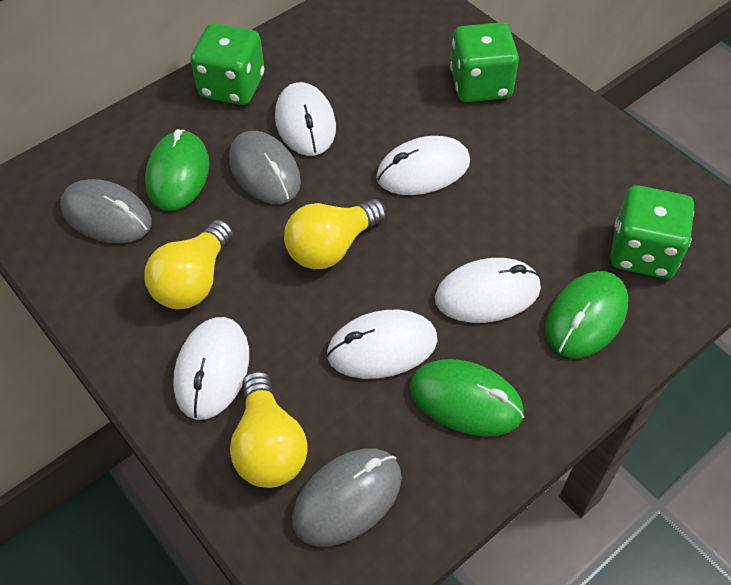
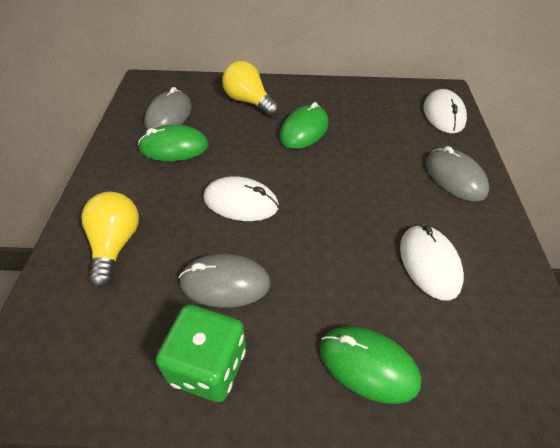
green dice: 3 -> 1
white mouse: 5 -> 3
yellow light bulb: 3 -> 2

